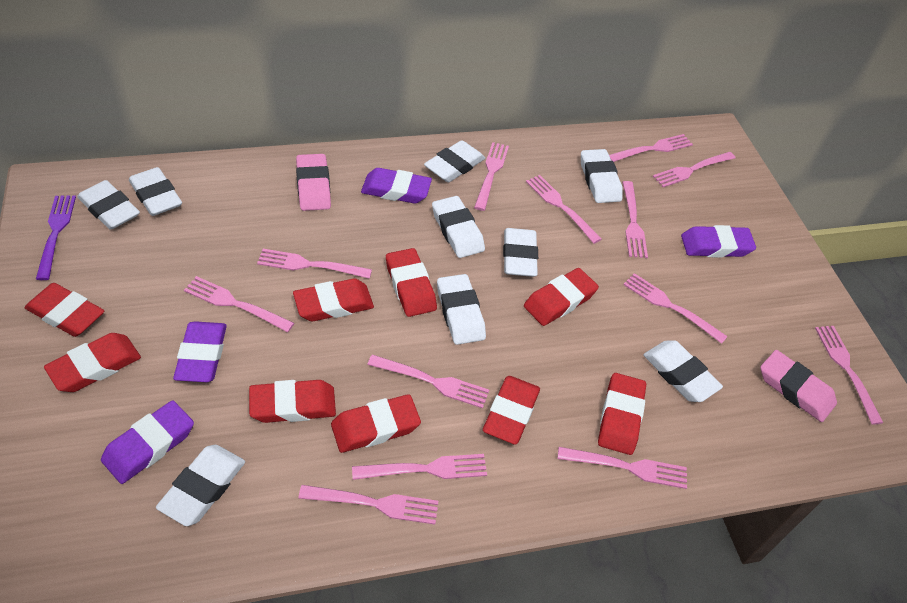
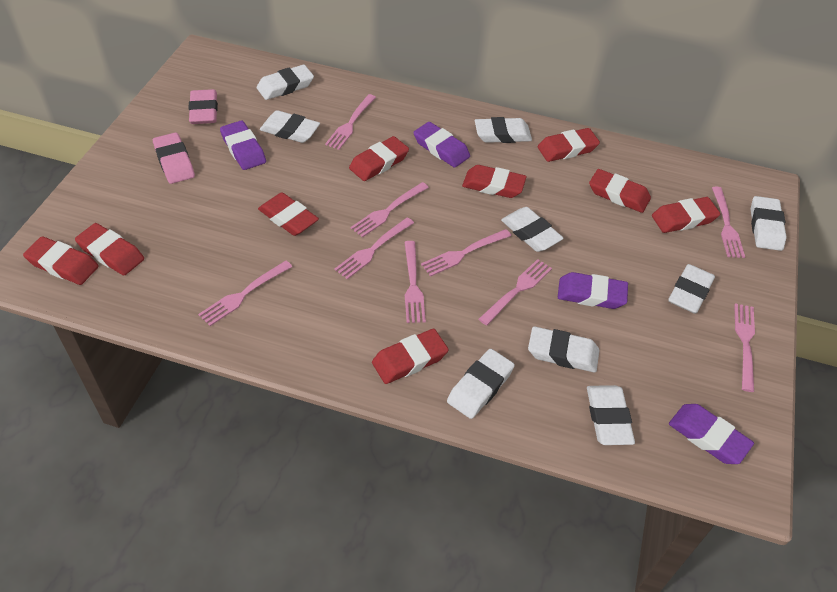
pink fork: 13 -> 9
purple fork: 1 -> 0

